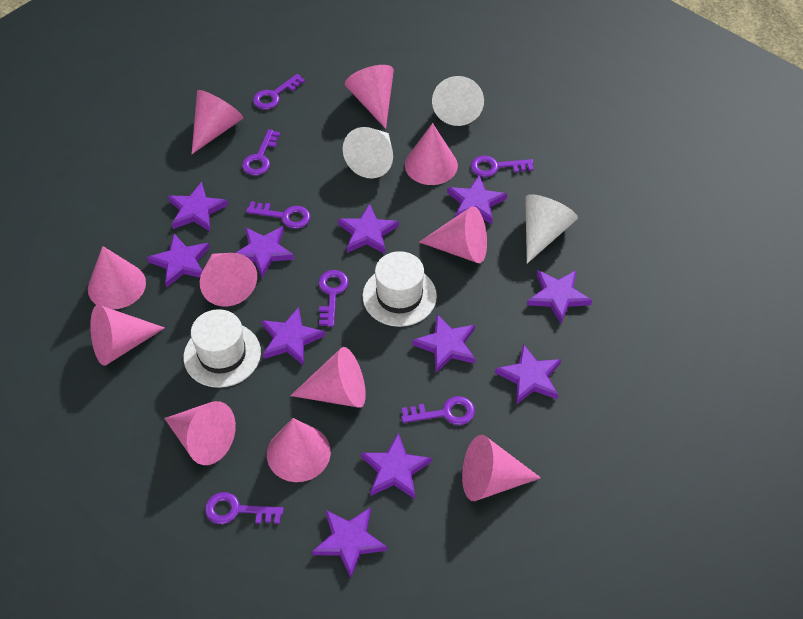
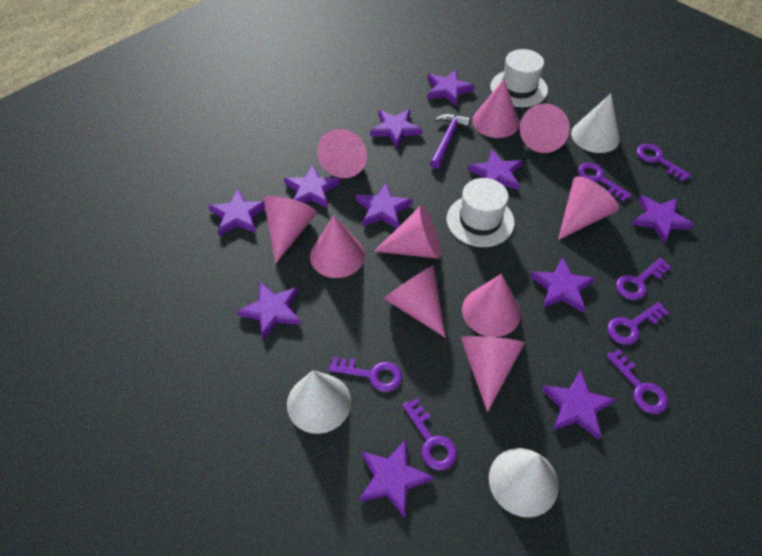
pink cone: 11 -> 10
purple hammer: 0 -> 1

